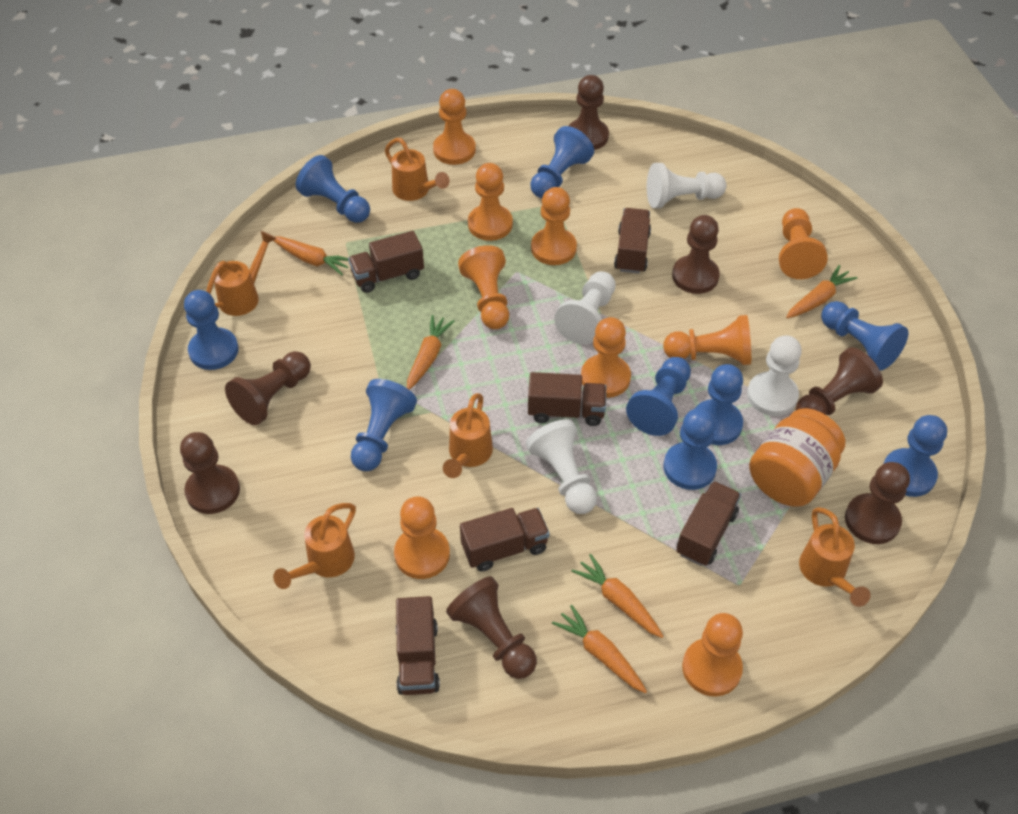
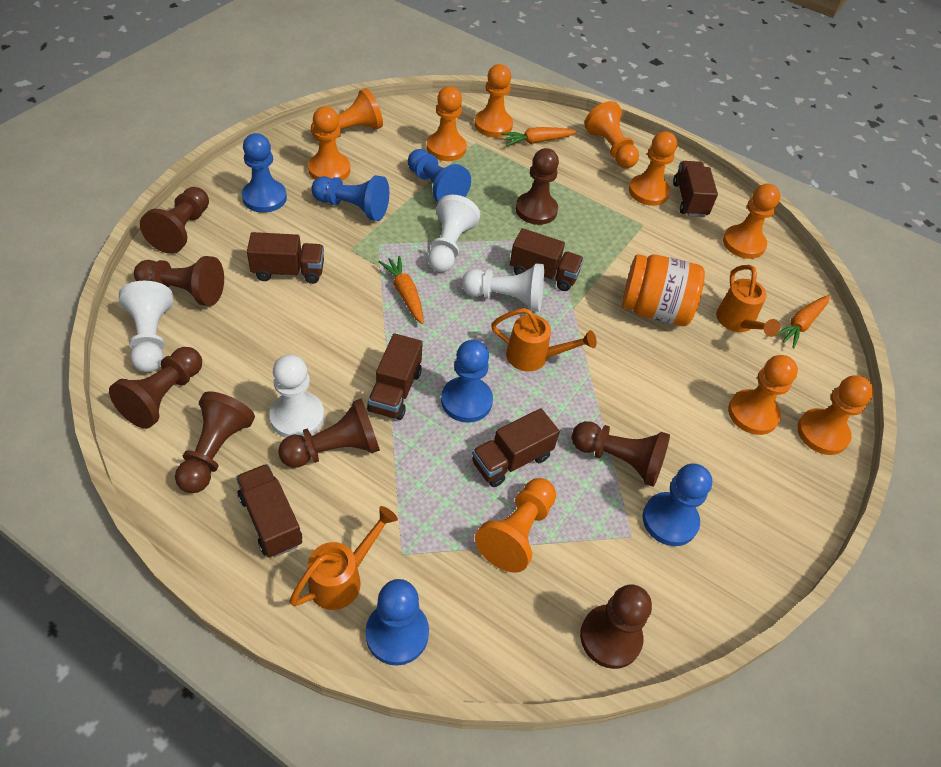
blue pawn: 9 -> 6
brown pawn: 7 -> 8
orange carrot: 5 -> 3
orange pawn: 9 -> 10
orange watering can: 5 -> 3

